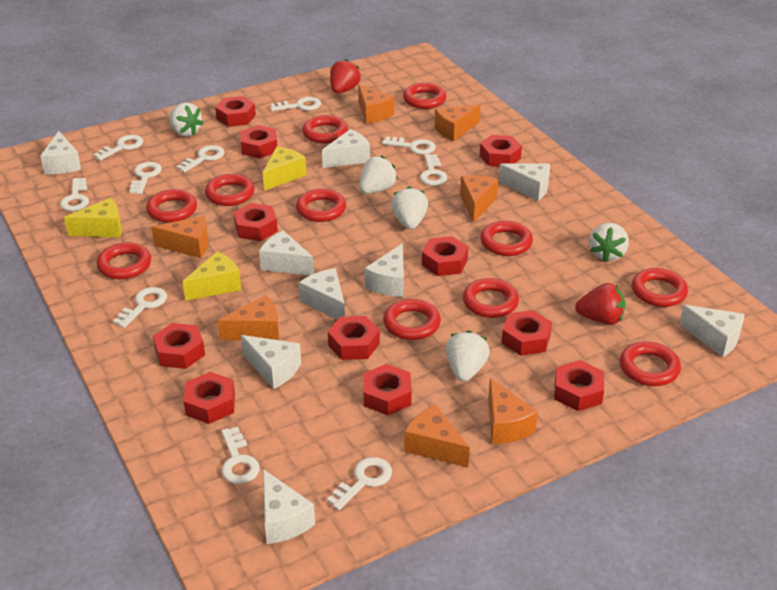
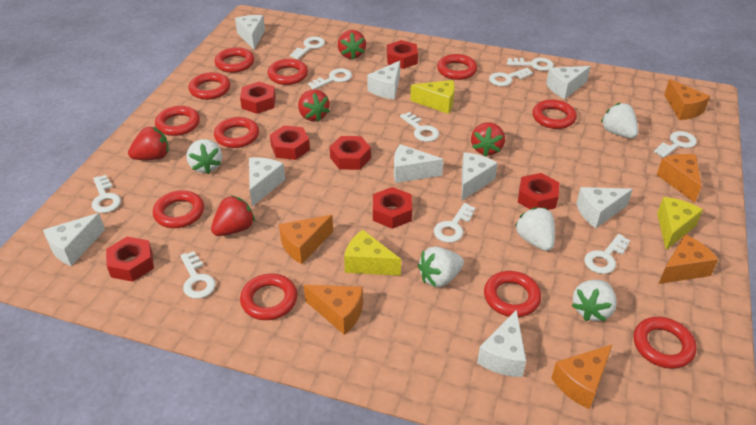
orange cheese: 7 -> 6
red nut: 11 -> 7
red strawberry: 2 -> 5

